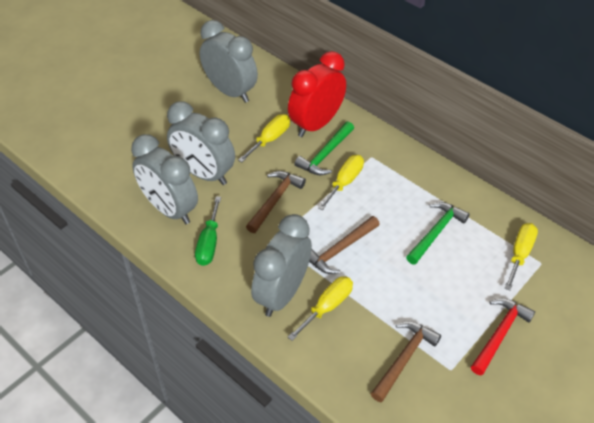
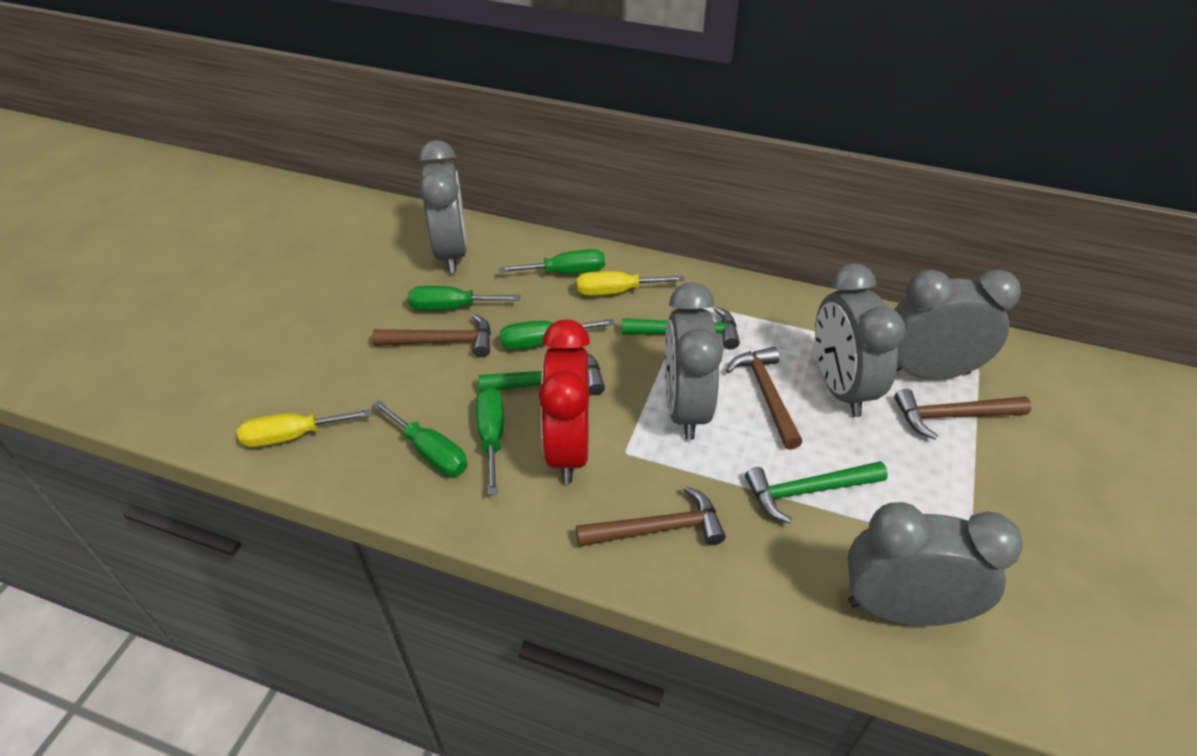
brown hammer: 3 -> 4
green hammer: 2 -> 3
green screwdriver: 1 -> 5
grey clock: 4 -> 5
red hammer: 1 -> 0
yellow screwdriver: 4 -> 2

